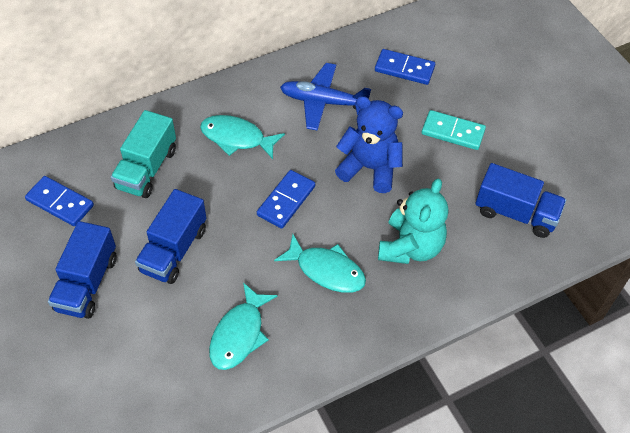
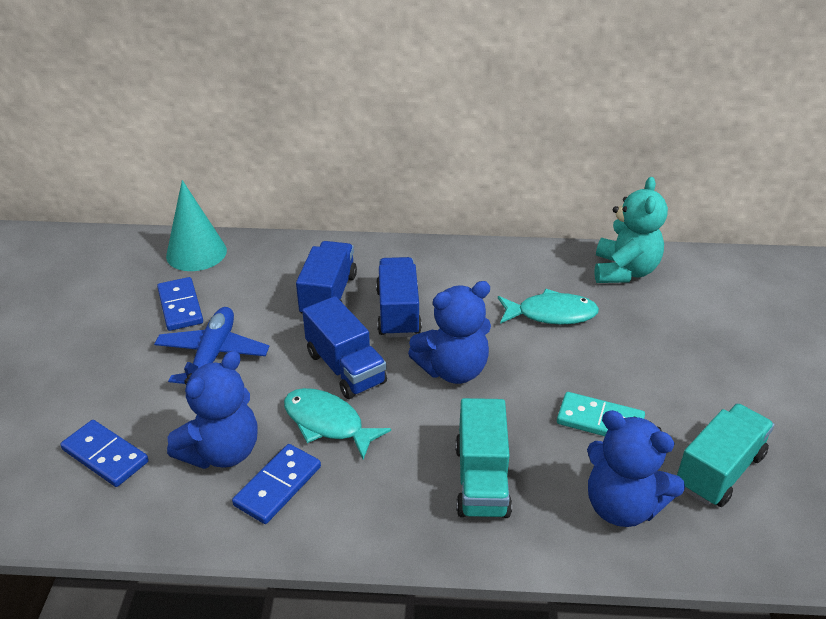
blue teddy bear: 1 -> 3
turquoise cone: 0 -> 1
turquoise fish: 3 -> 2
turquoise truck: 1 -> 2

